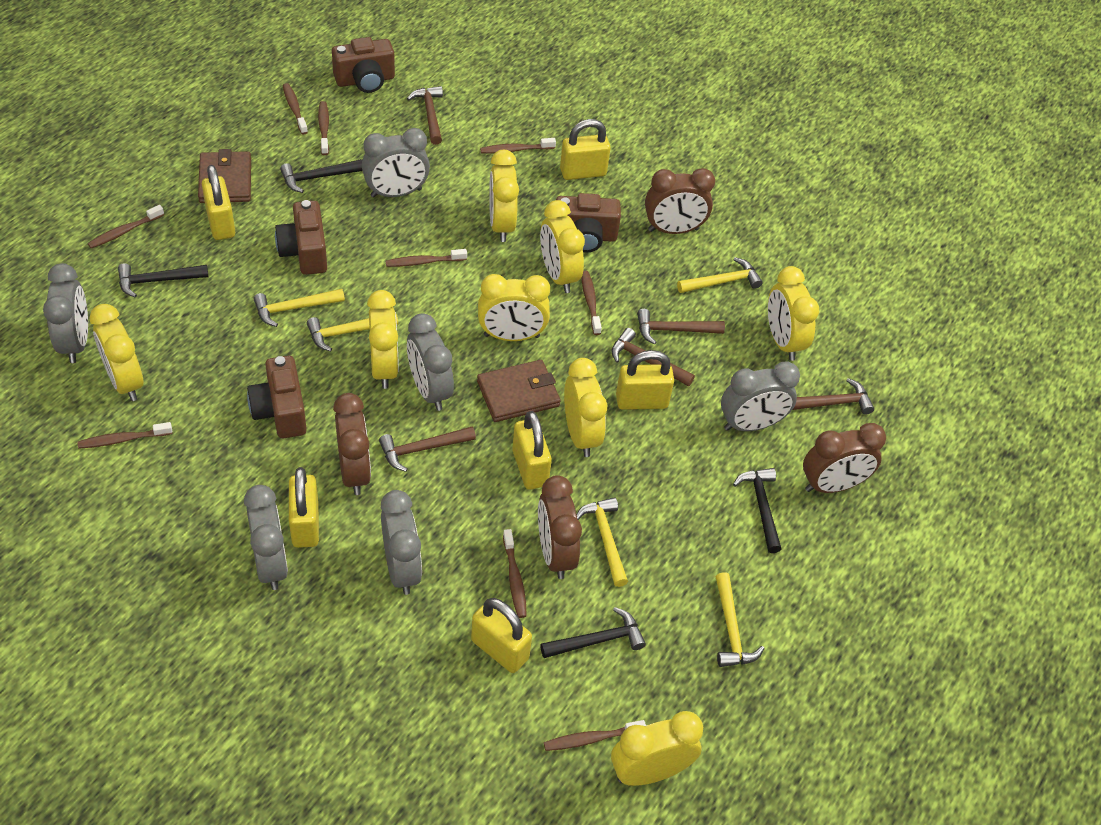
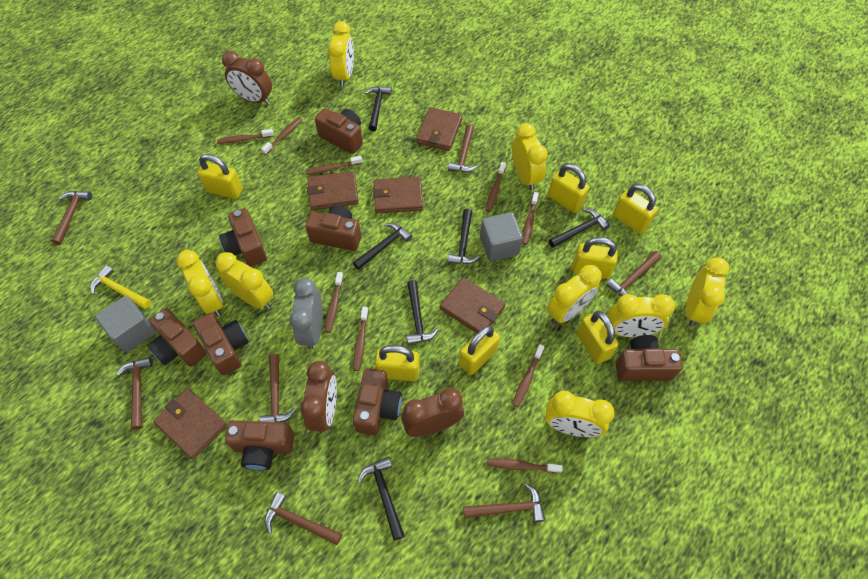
black hammer: 4 -> 6
brown camera: 4 -> 8
brown clock: 4 -> 3
brown hammer: 5 -> 7
brown wallet: 2 -> 5
grey clock: 6 -> 1
grey cube: 0 -> 2
yellow hammer: 5 -> 1
yellow padlock: 6 -> 7

